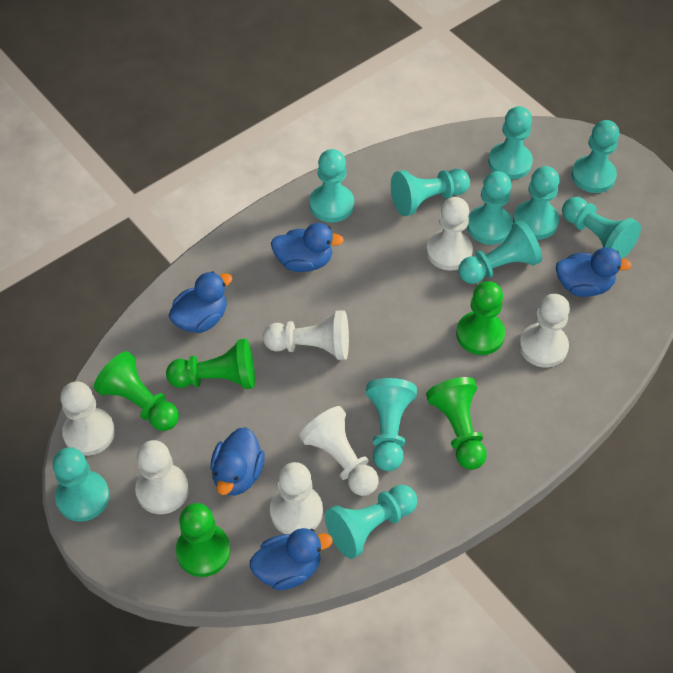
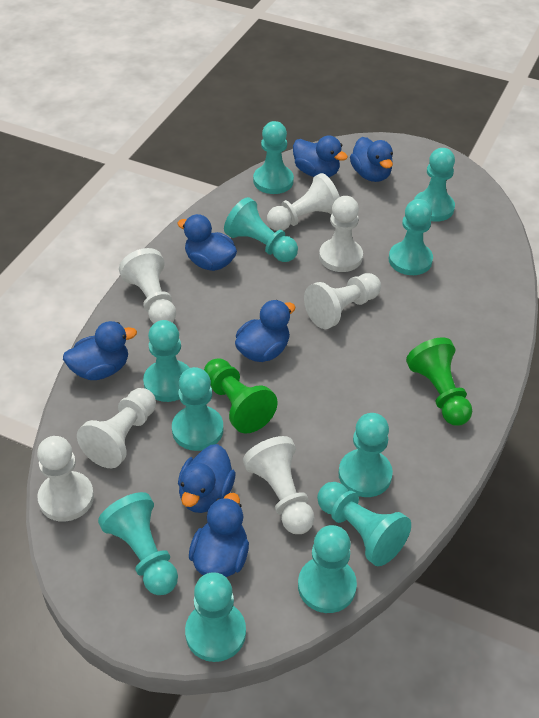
blue duck: 5 -> 7
green pawn: 5 -> 2

